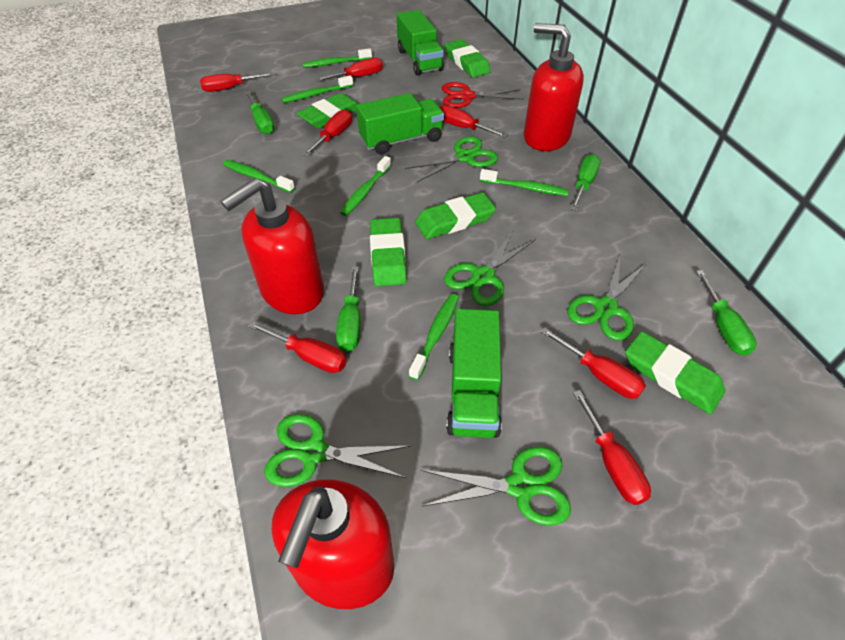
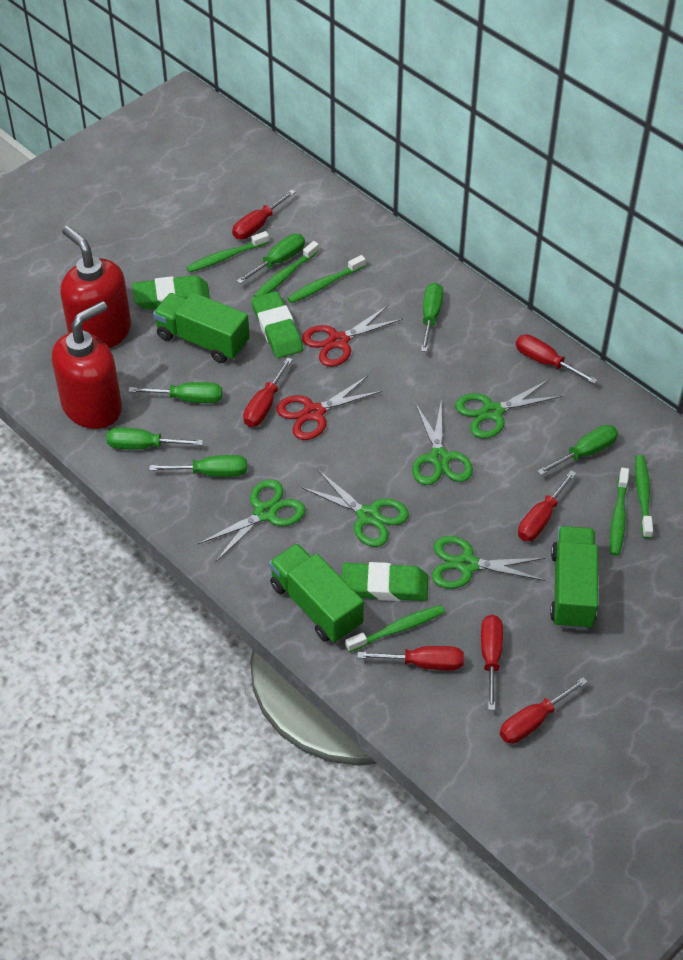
green eraser: 5 -> 3
green screwdriver: 4 -> 6
red scissors: 1 -> 2
red soap dispenser: 3 -> 2

